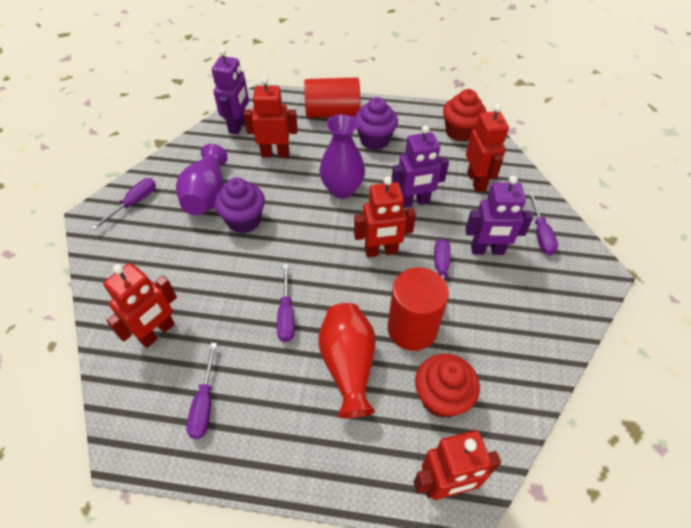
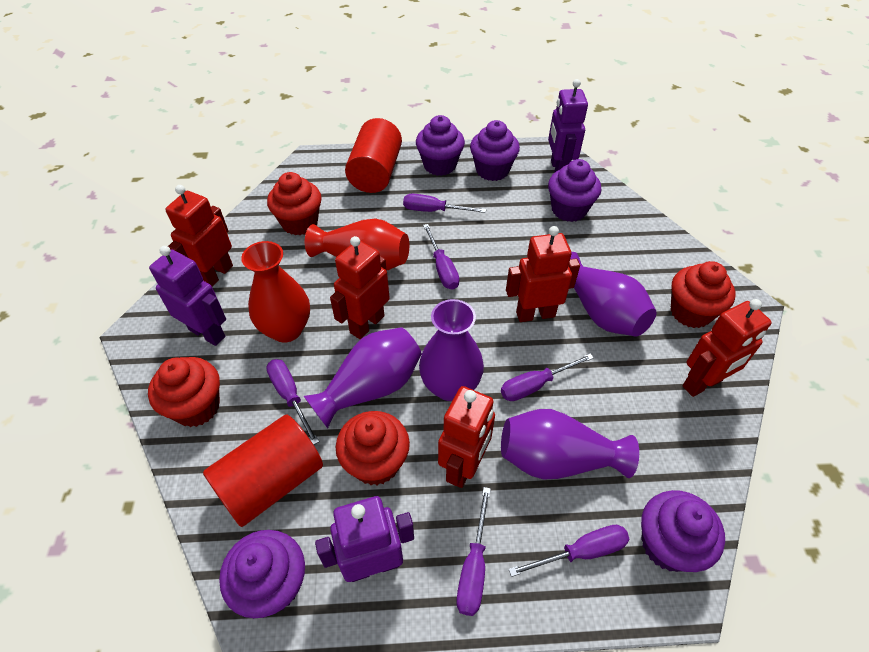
purple cupcake: 2 -> 5
purple screwdriver: 5 -> 6
purple vase: 2 -> 4
red cupcake: 2 -> 4
red vase: 1 -> 2

